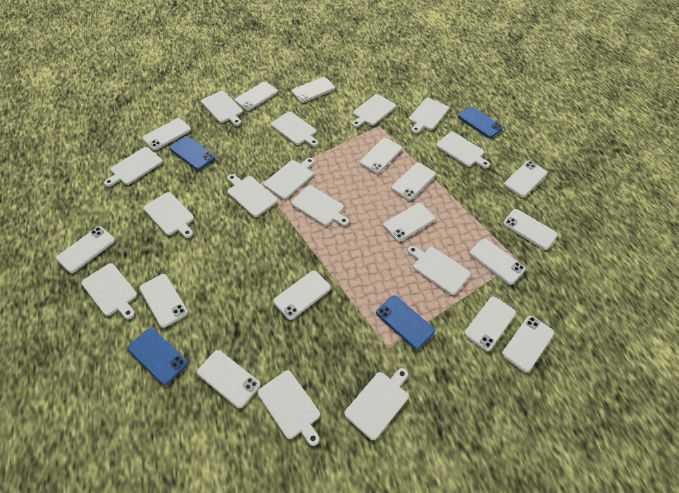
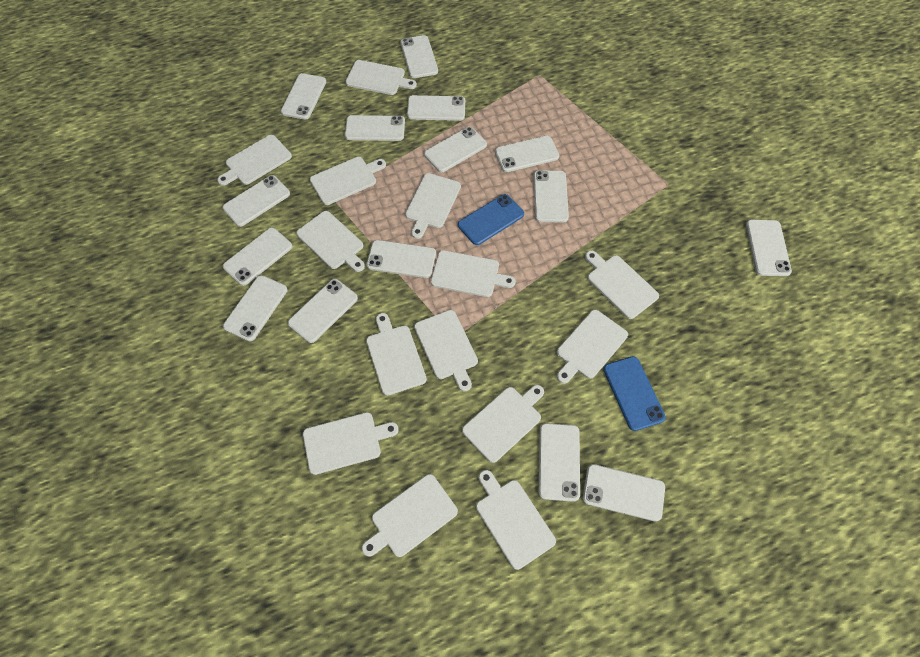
blue phone: 4 -> 2

